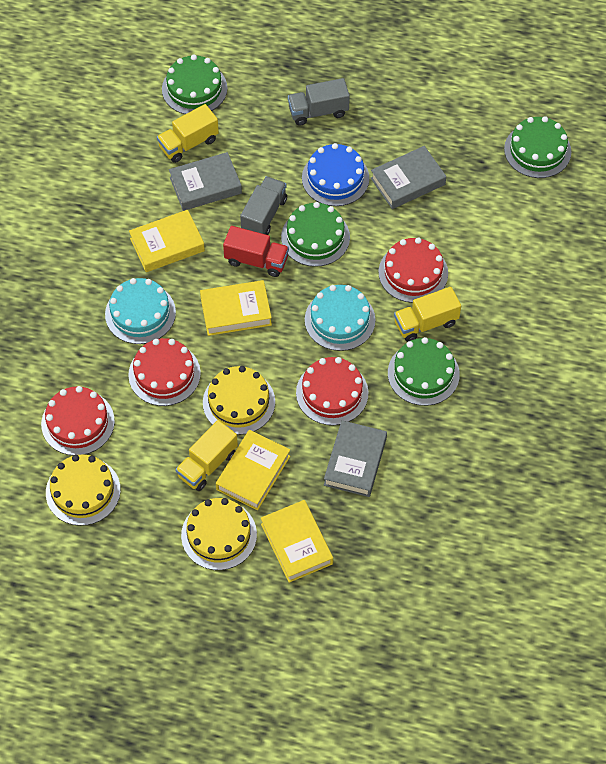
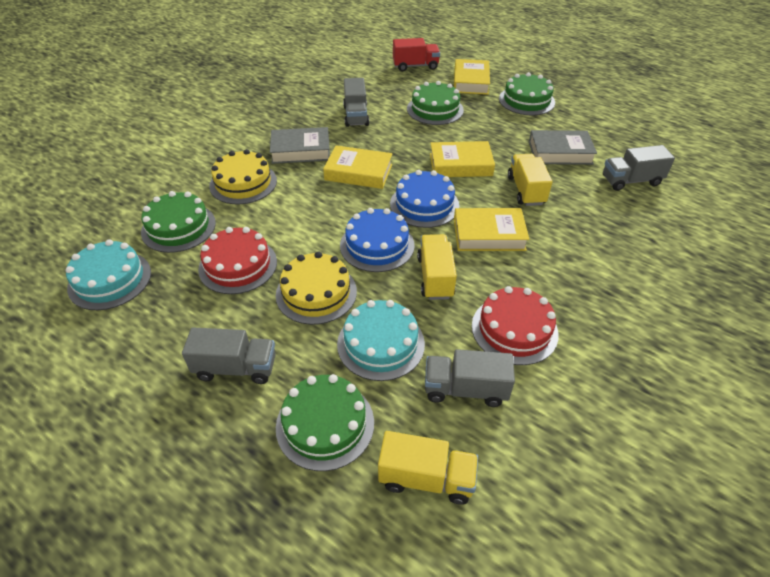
blue cake: 1 -> 2
grey book: 3 -> 2
grey truck: 2 -> 4
red cake: 4 -> 2
yellow cake: 3 -> 2

